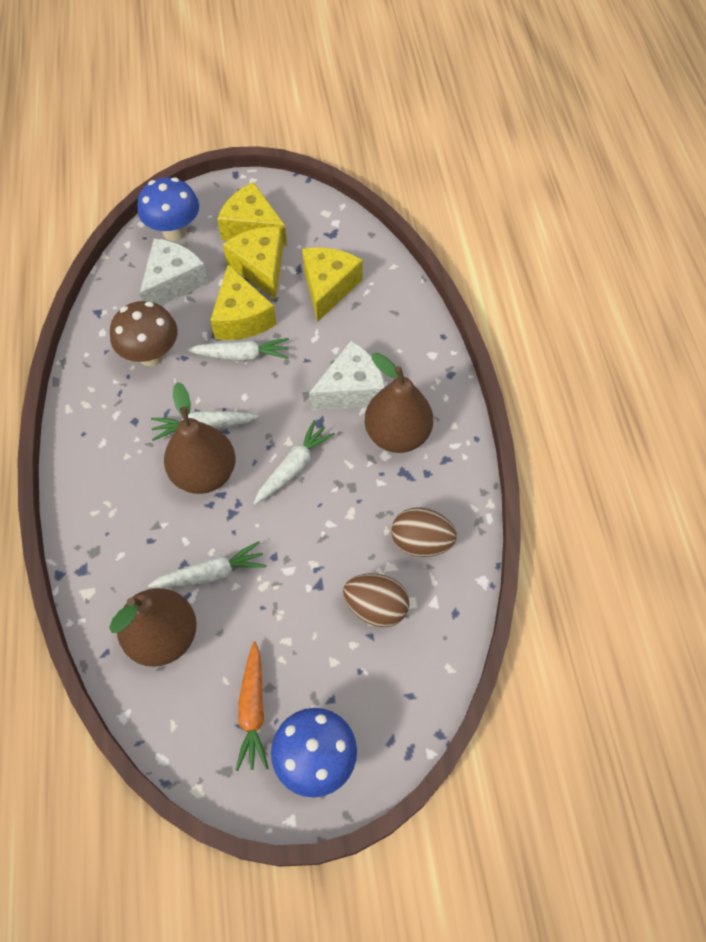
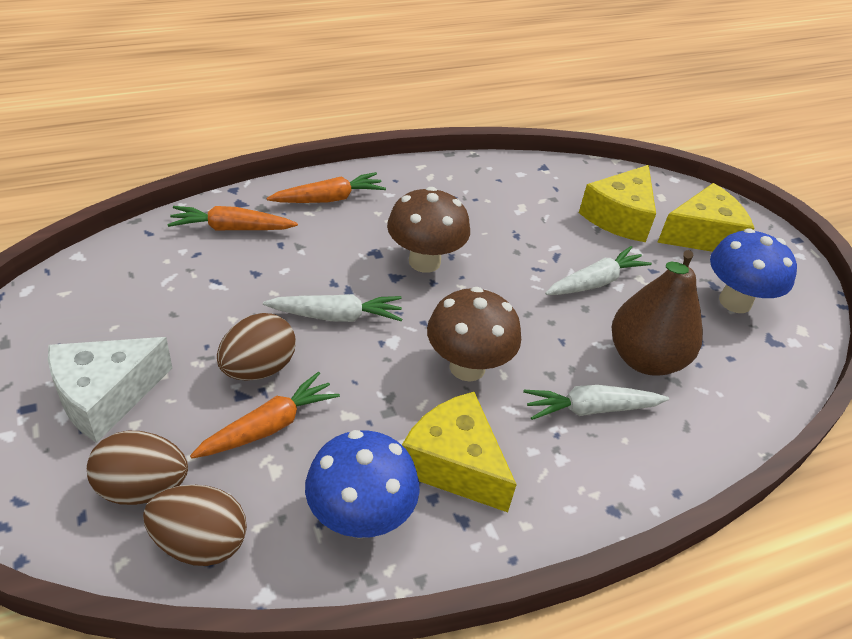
brown egg: 2 -> 3
brown mushroom: 1 -> 2
brown pear: 3 -> 1
orange carrot: 1 -> 3
white carrot: 4 -> 3
white cheese: 2 -> 1
yellow cheese: 4 -> 3

